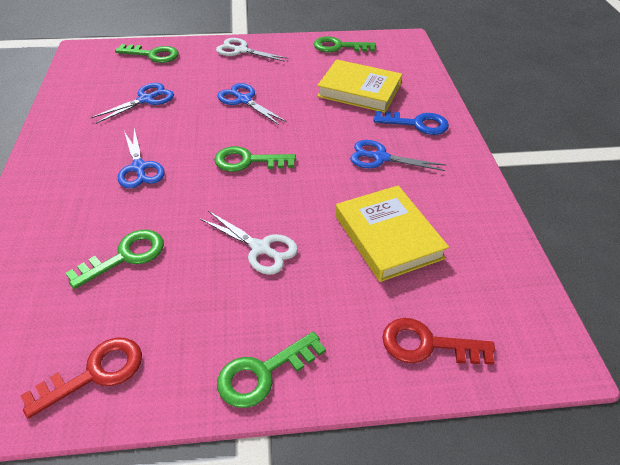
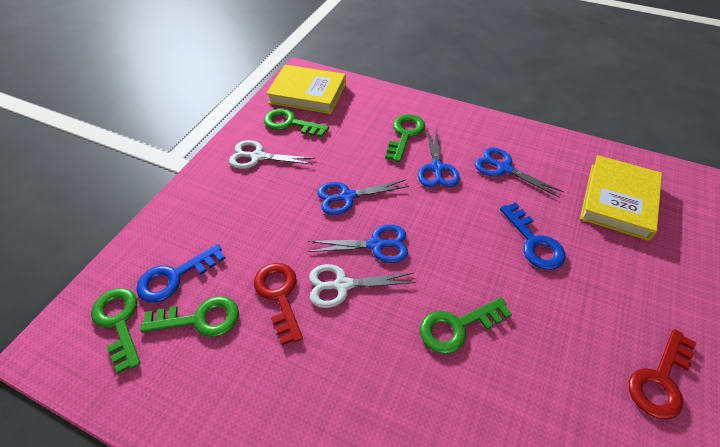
blue key: 1 -> 2

